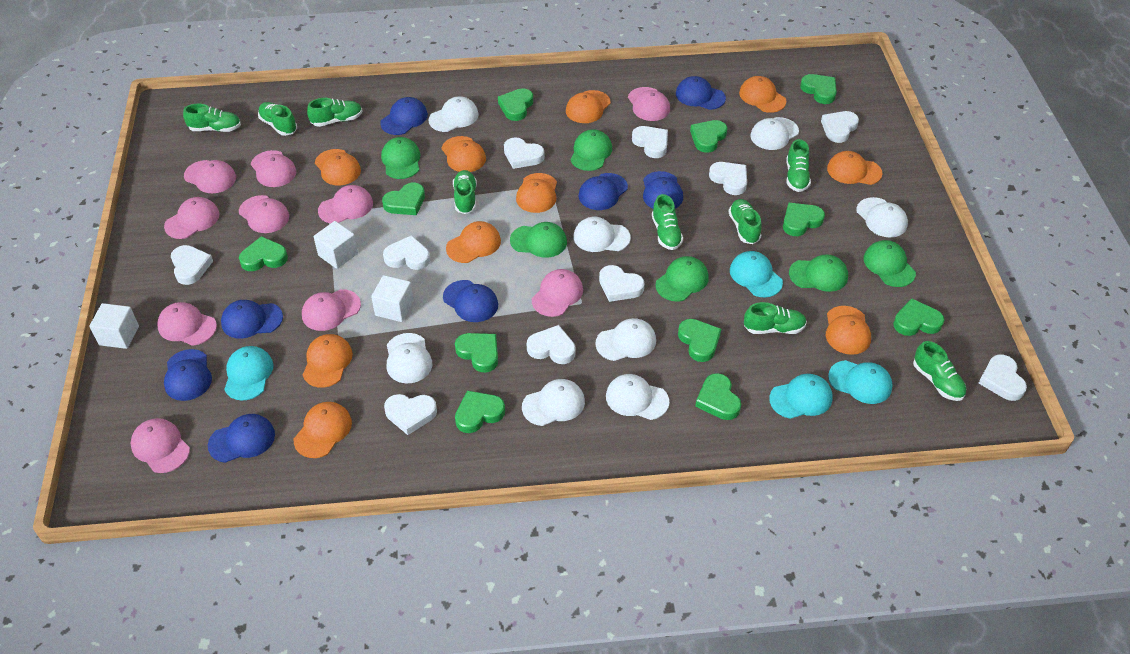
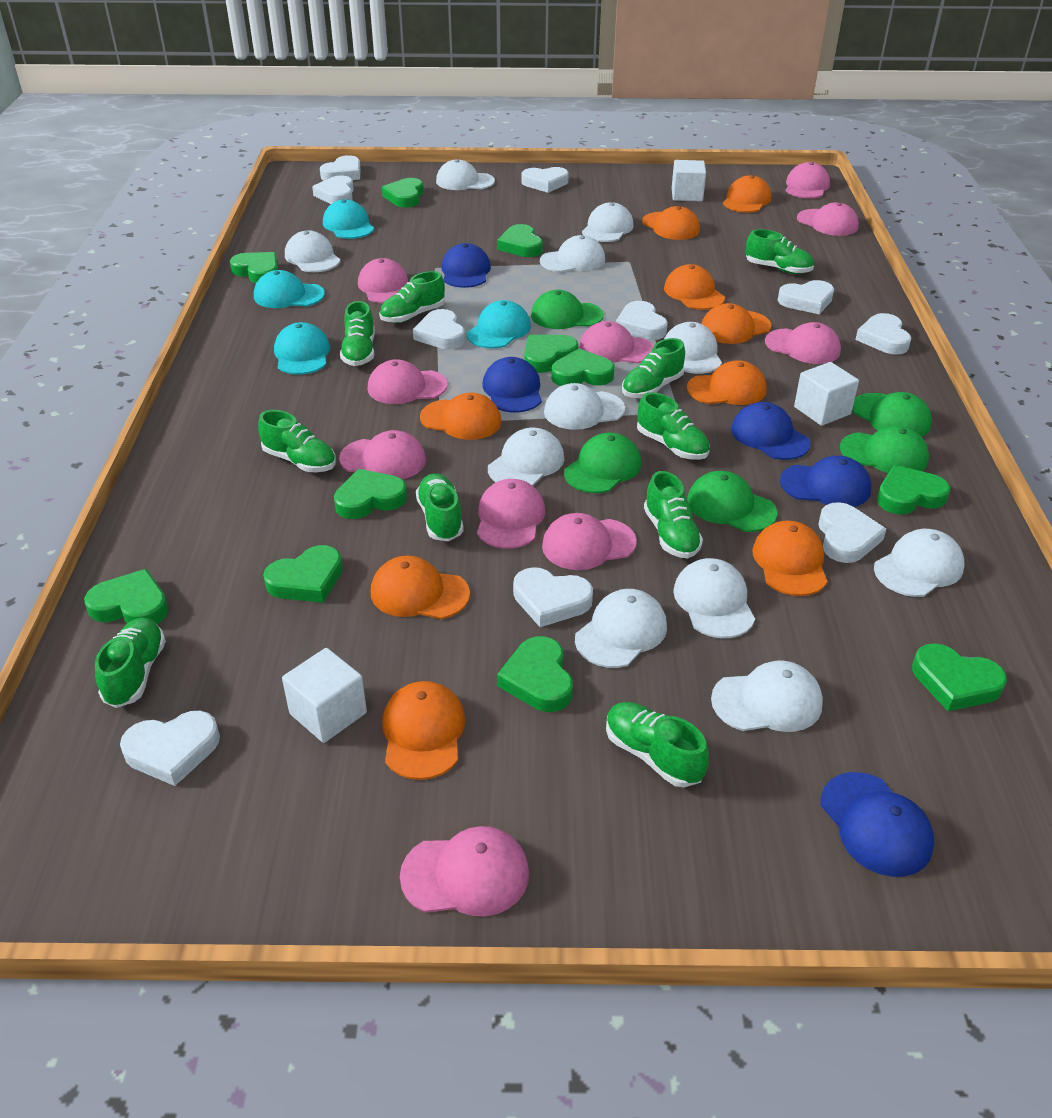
blue cap: 8 -> 5
green cap: 6 -> 5
green shoe: 9 -> 10
orange cap: 10 -> 9
white cap: 8 -> 11

